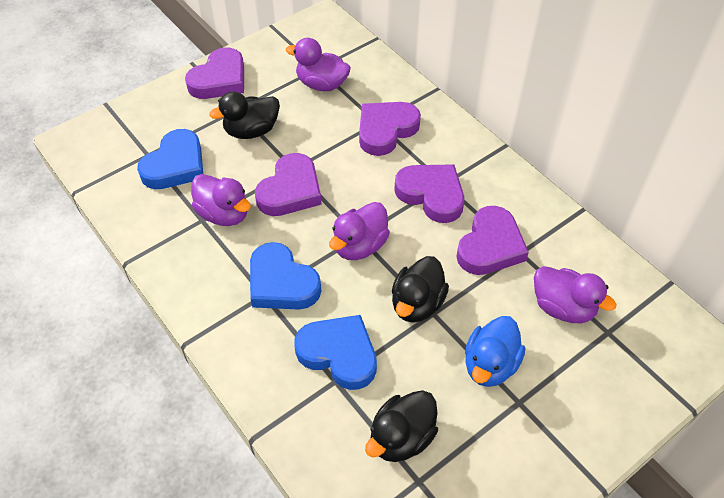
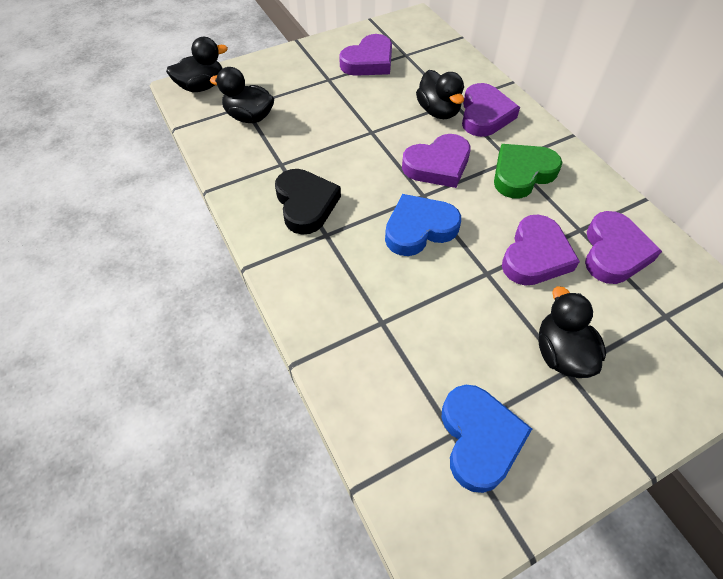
black duck: 3 -> 4
black heart: 0 -> 1
blue duck: 1 -> 0
blue heart: 3 -> 2
green heart: 0 -> 1
purple duck: 4 -> 0

